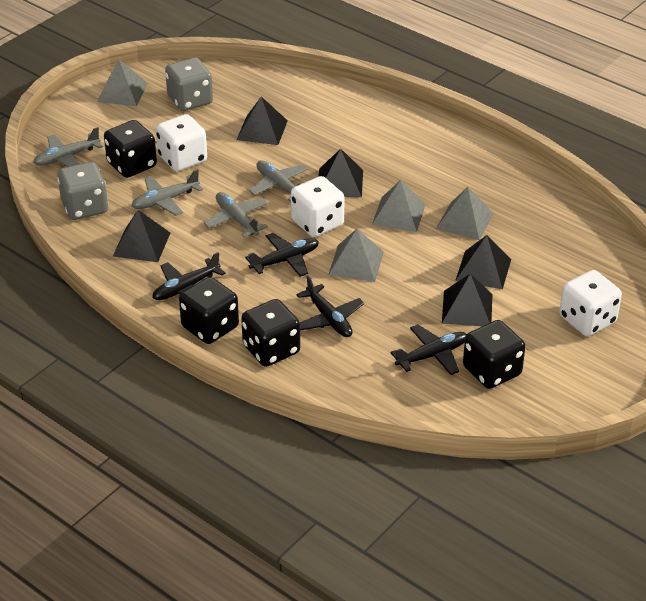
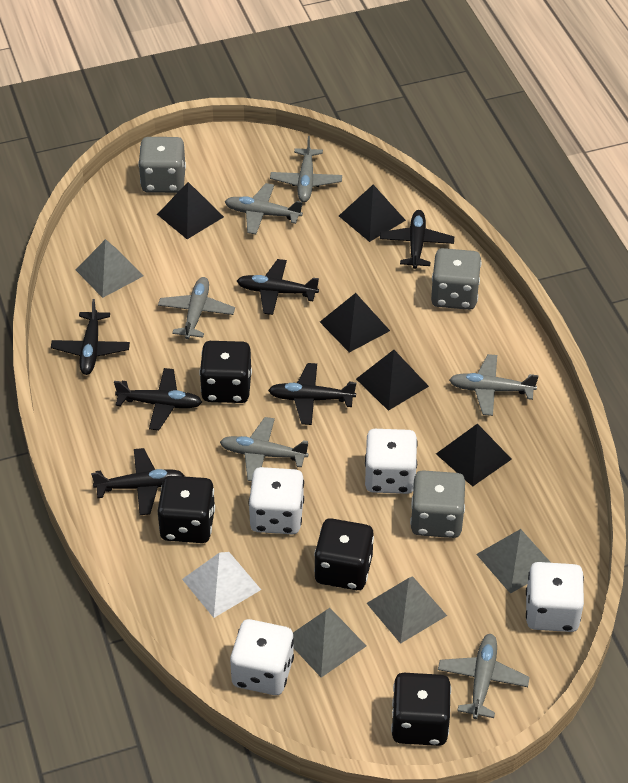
black plane: 4 -> 6
grey dice: 2 -> 3
grey plane: 4 -> 6
white dice: 3 -> 4
white pyramid: 0 -> 1

